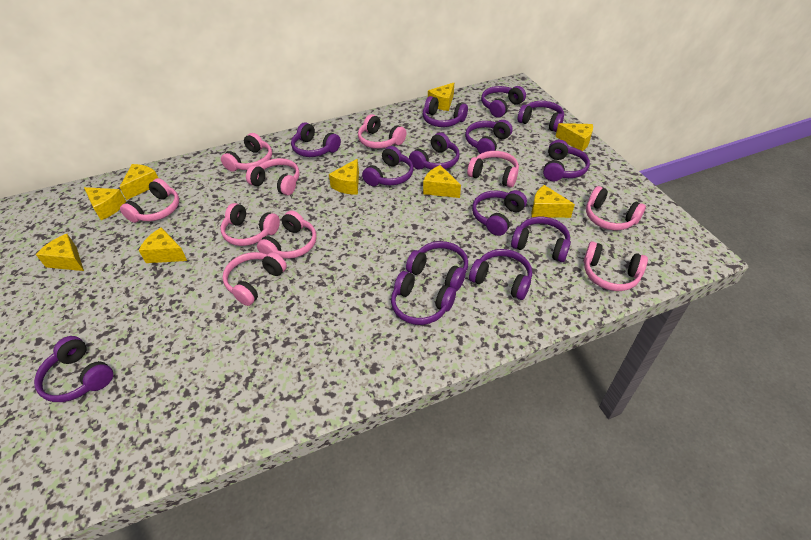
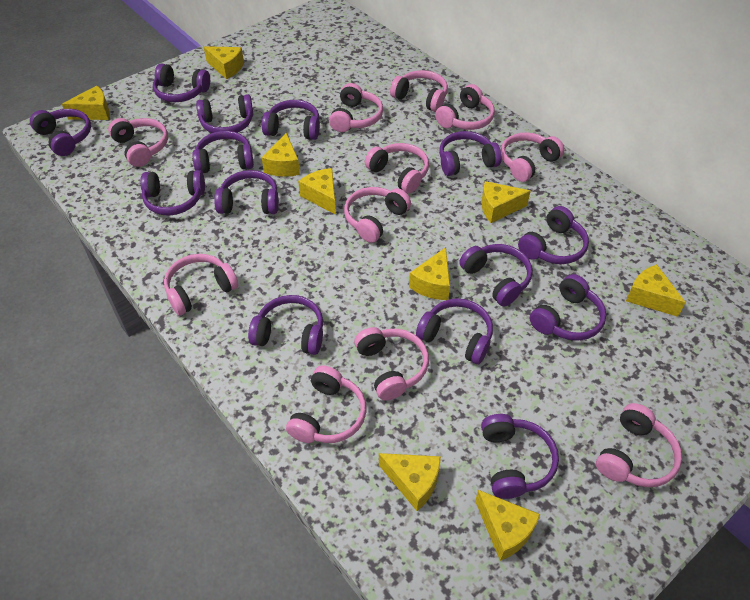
pink headphones: 10 -> 11

